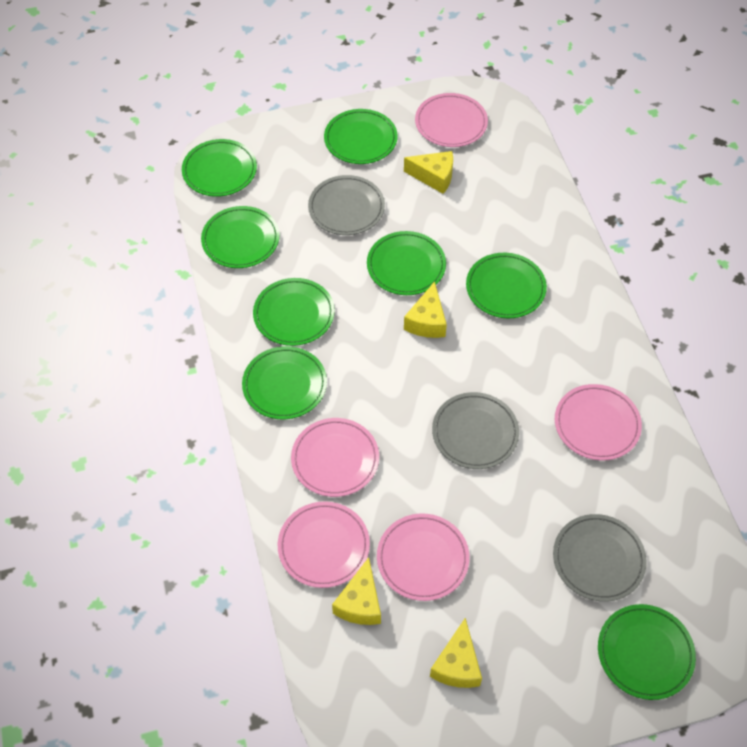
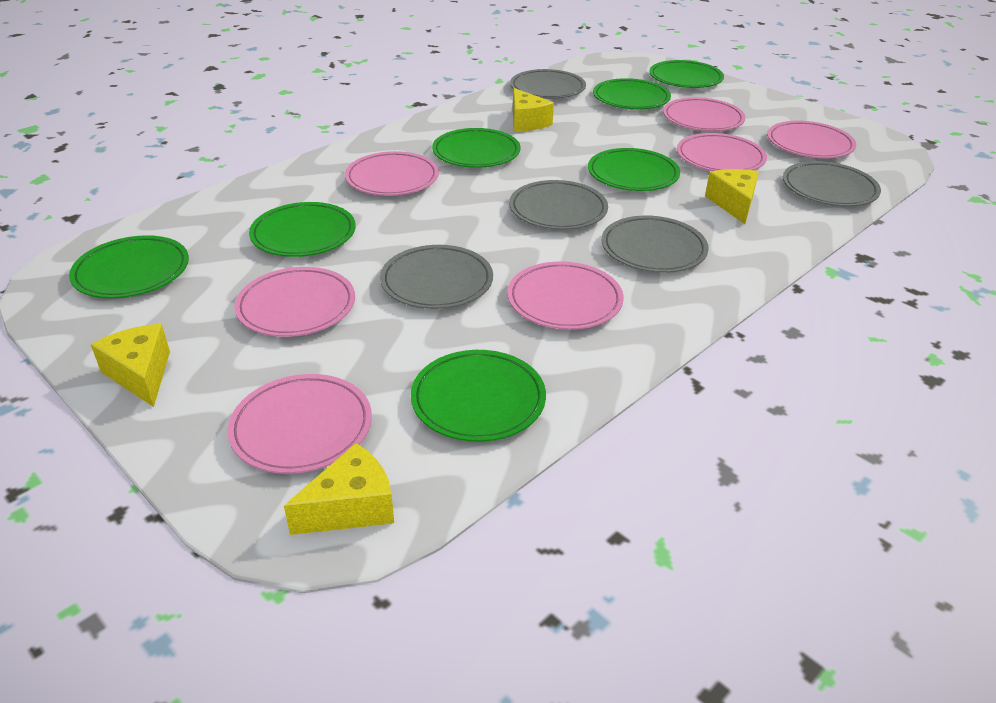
green plate: 8 -> 7
grey plate: 3 -> 5
pink plate: 5 -> 7

